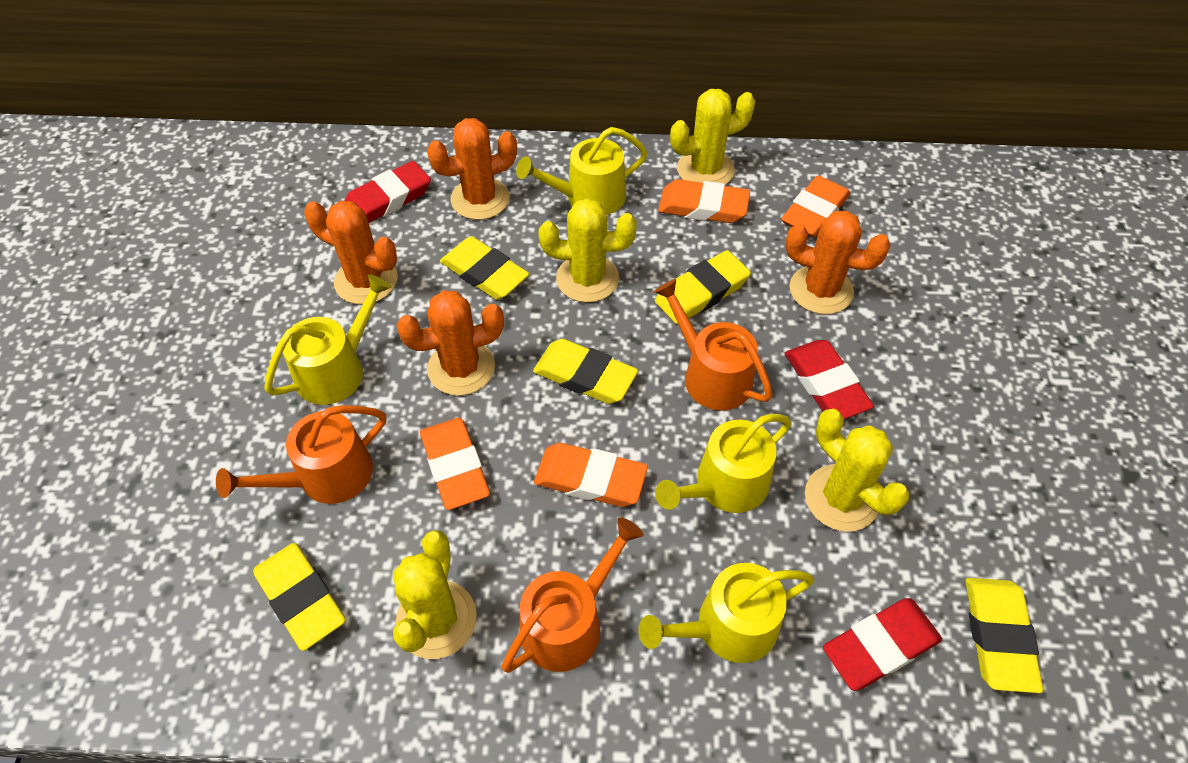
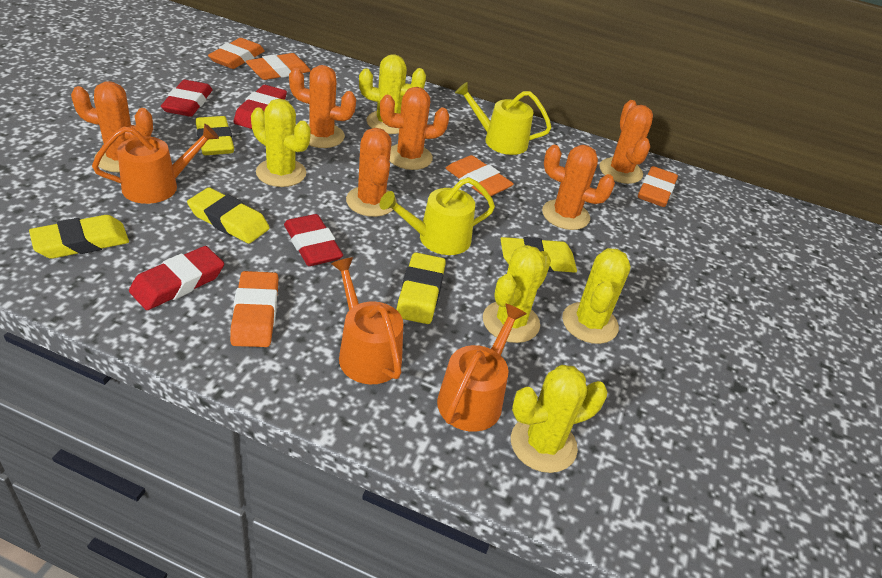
orange cactus: 4 -> 6
orange eraser: 4 -> 5
red eraser: 3 -> 4
yellow cactus: 4 -> 5
yellow watering can: 4 -> 2

